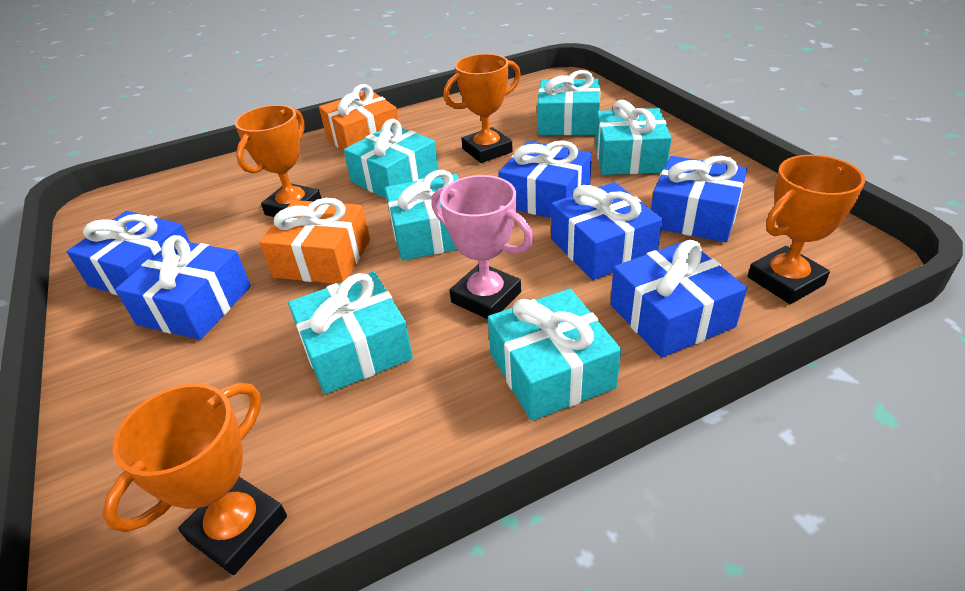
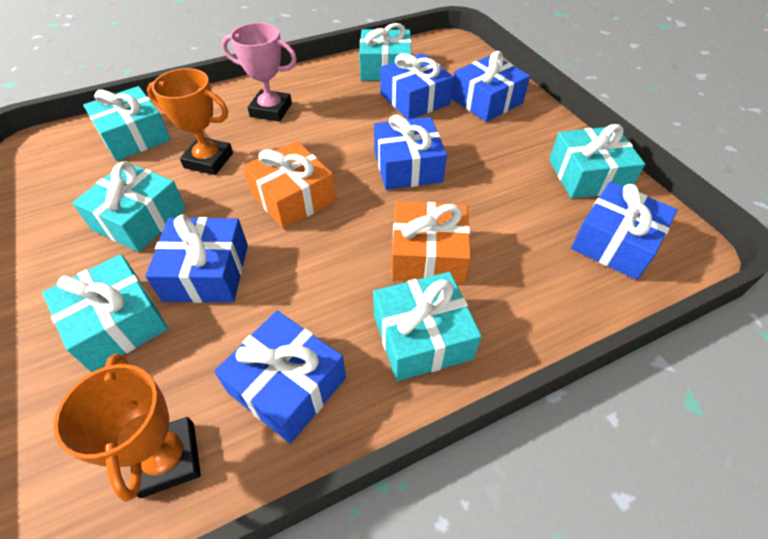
orange trophy: 4 -> 2

